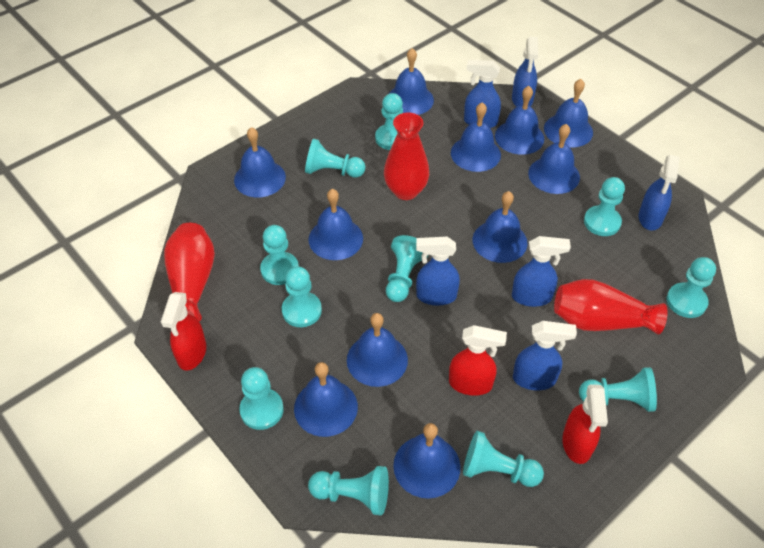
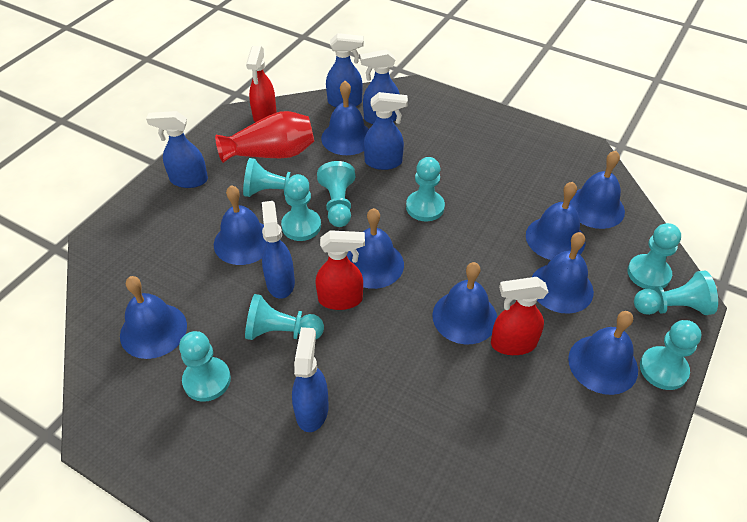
blue bell: 11 -> 9
red vase: 3 -> 1
turquoise pawn: 11 -> 9

